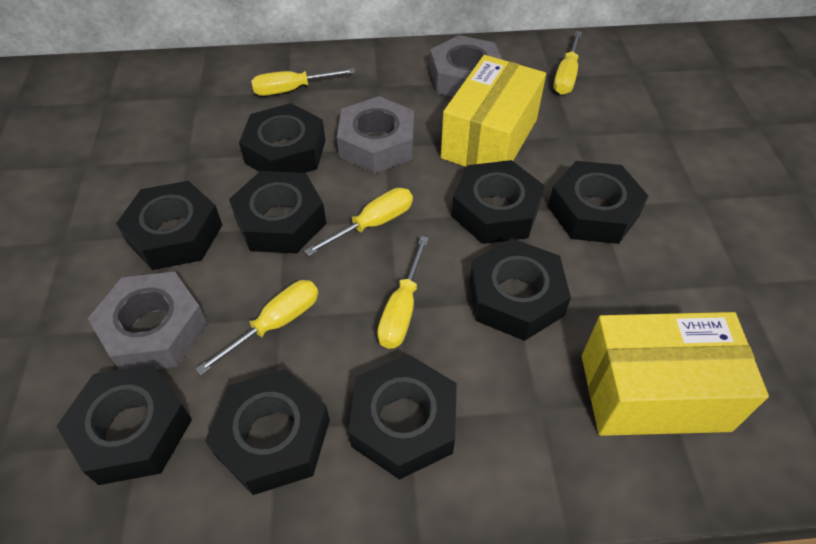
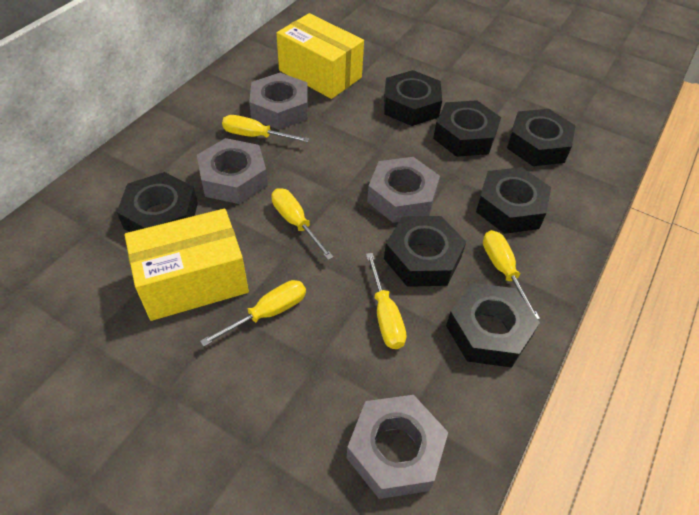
black nut: 9 -> 7
grey nut: 3 -> 4

